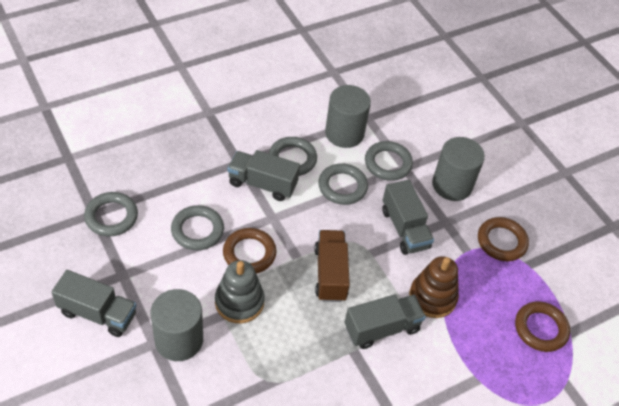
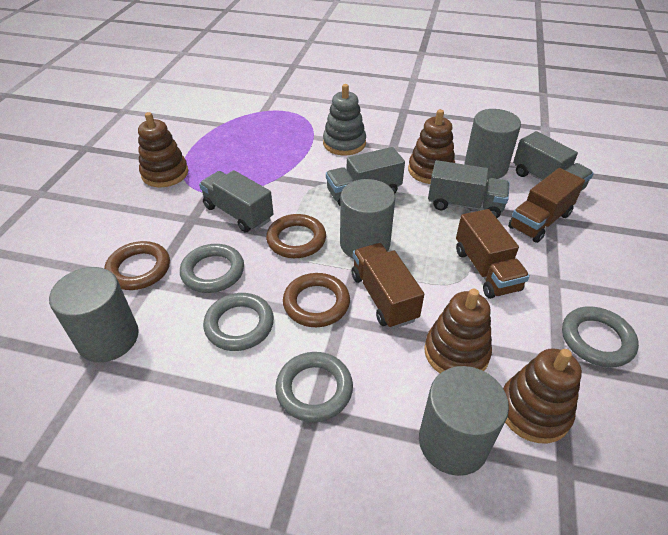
brown stacking toy: 1 -> 4
brown truck: 1 -> 3
grey cylinder: 3 -> 4
grey ring: 5 -> 4

